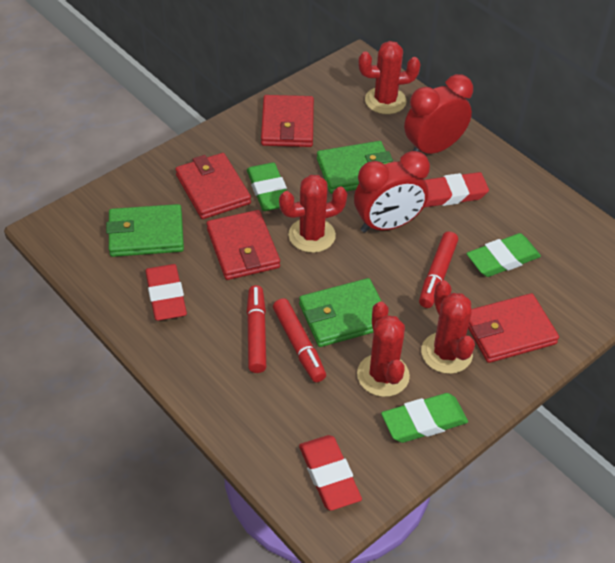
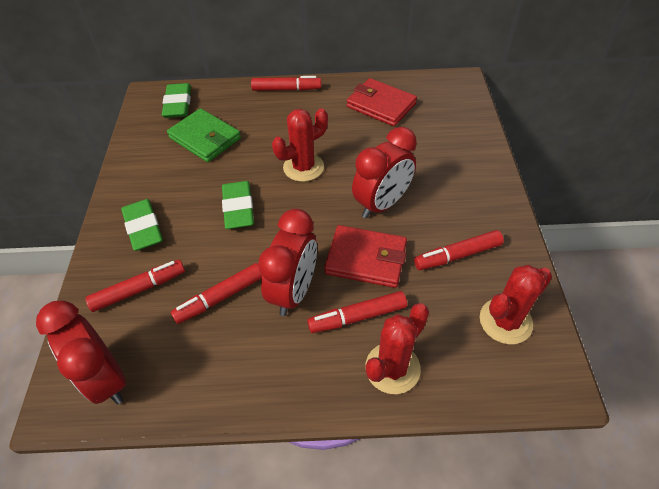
green wallet: 3 -> 1
red cactus: 4 -> 3
red clock: 2 -> 3
red eraser: 3 -> 0
red marker: 3 -> 5
red wallet: 4 -> 2

